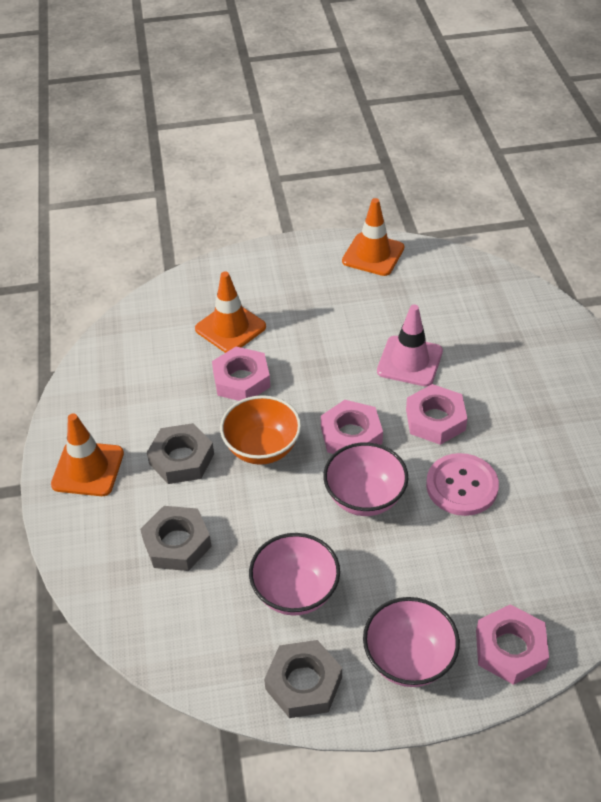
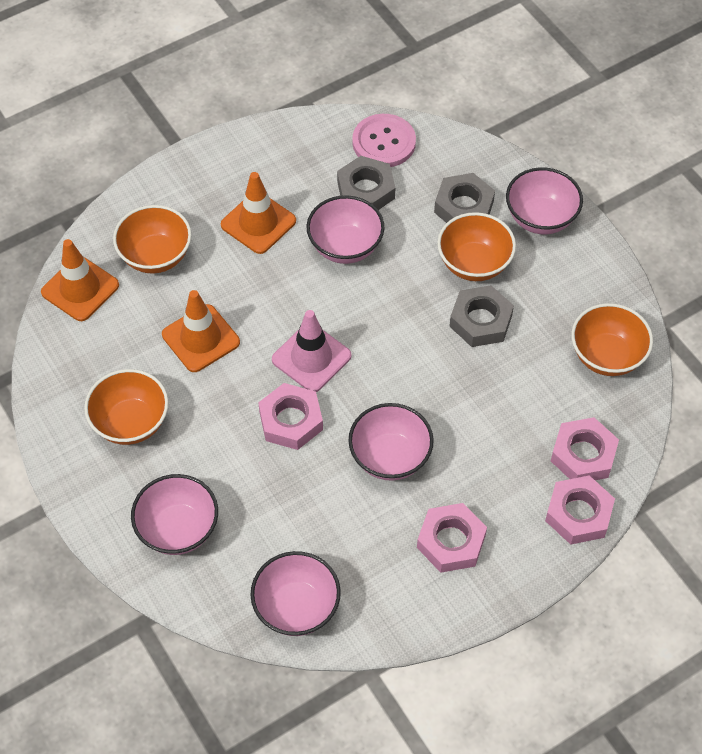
orange bowl: 1 -> 4
pink bowl: 3 -> 5

